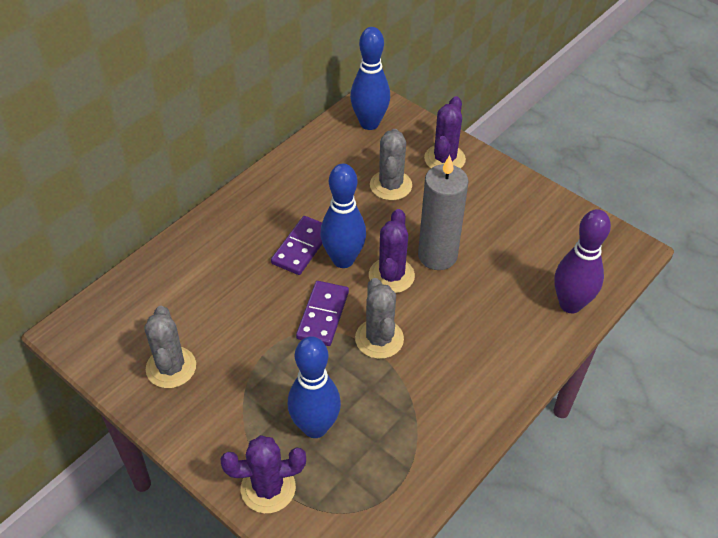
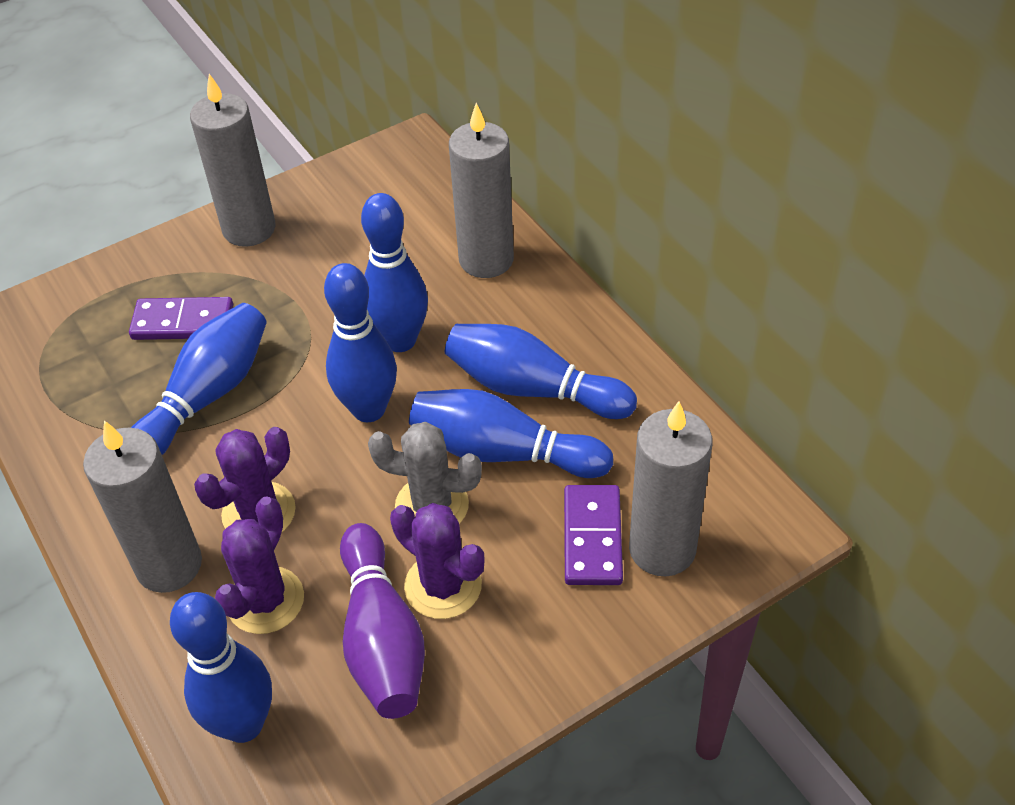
blue bowling pin: 3 -> 6
grey cactus: 3 -> 1
grey candle: 1 -> 4

